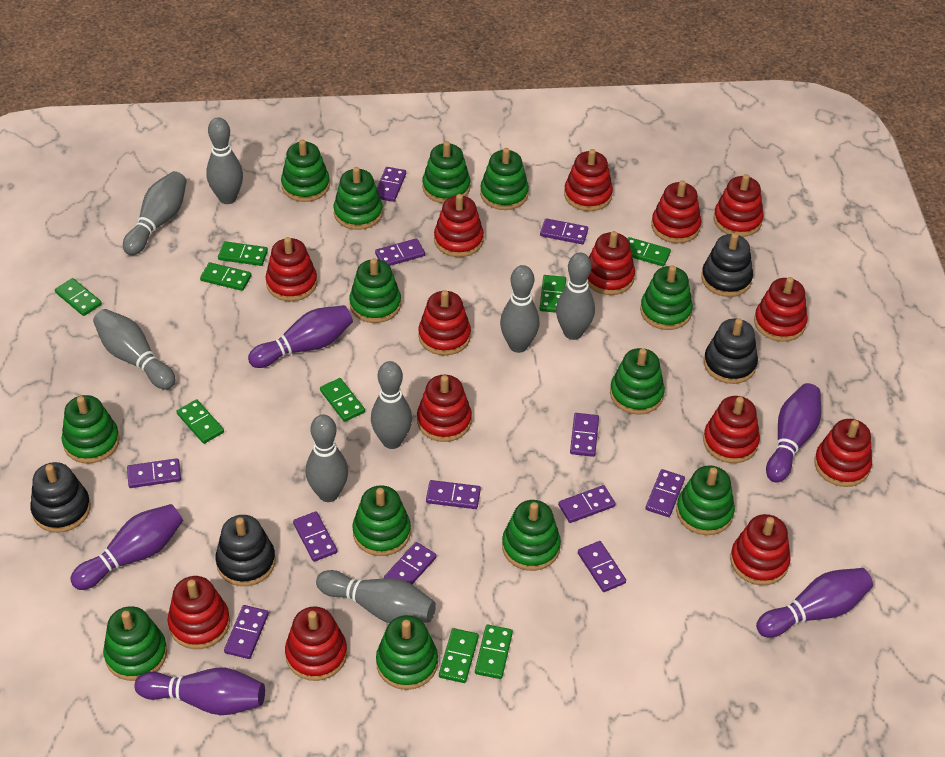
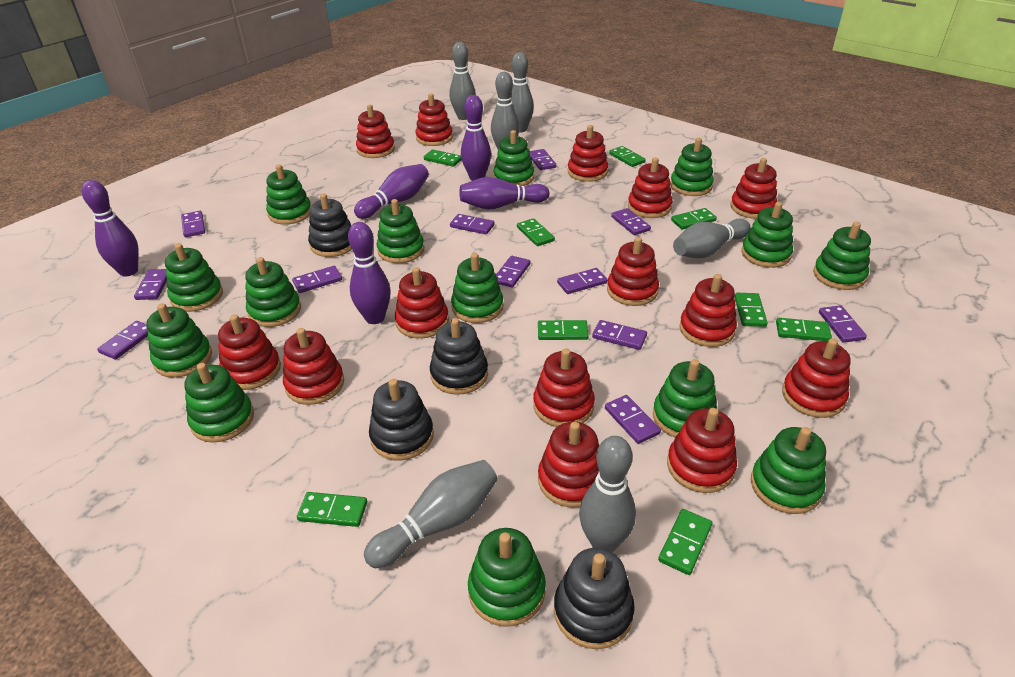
green stacking toy: 13 -> 14
grey bowling pin: 8 -> 6

